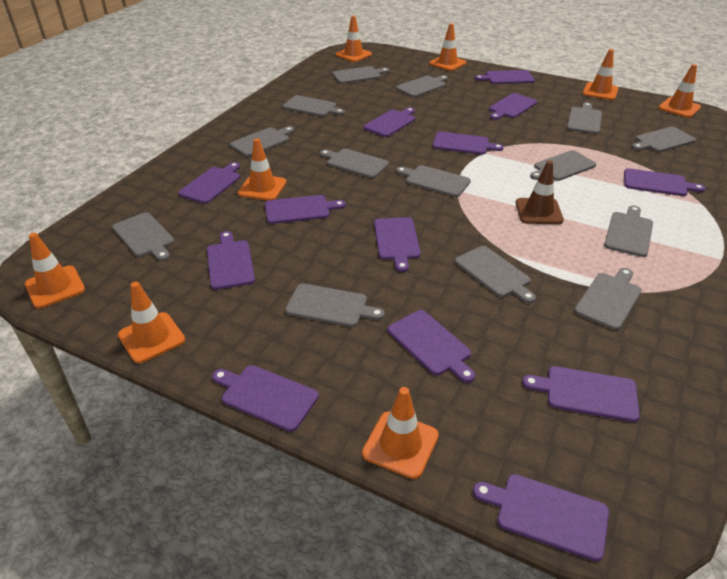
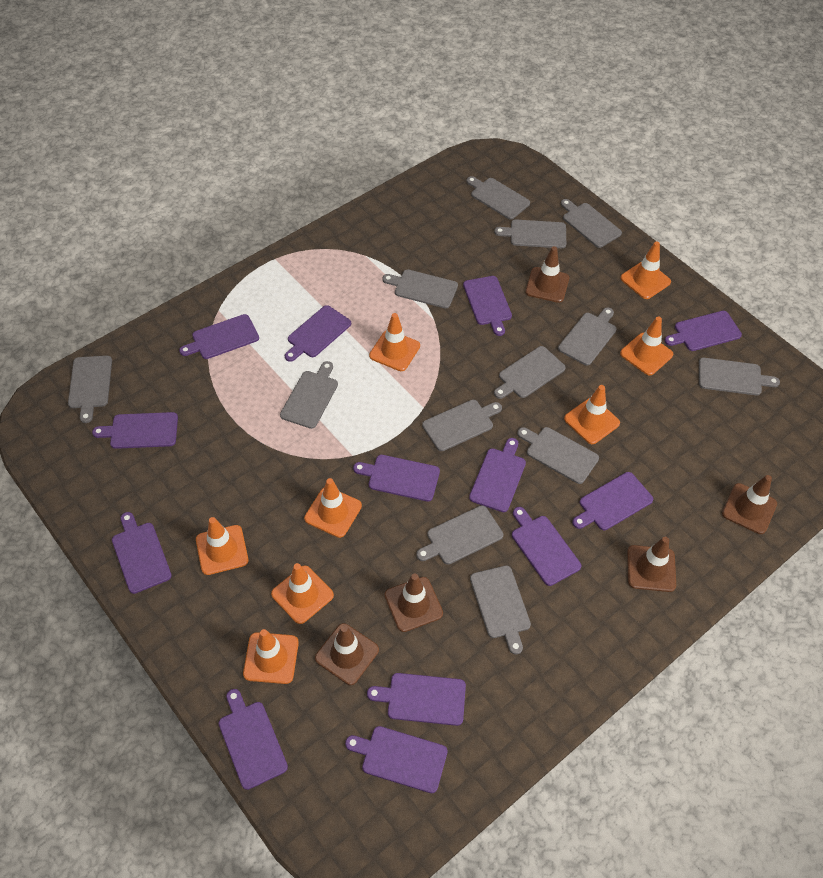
brown traffic cone: 1 -> 5
grey cutting board: 14 -> 13

